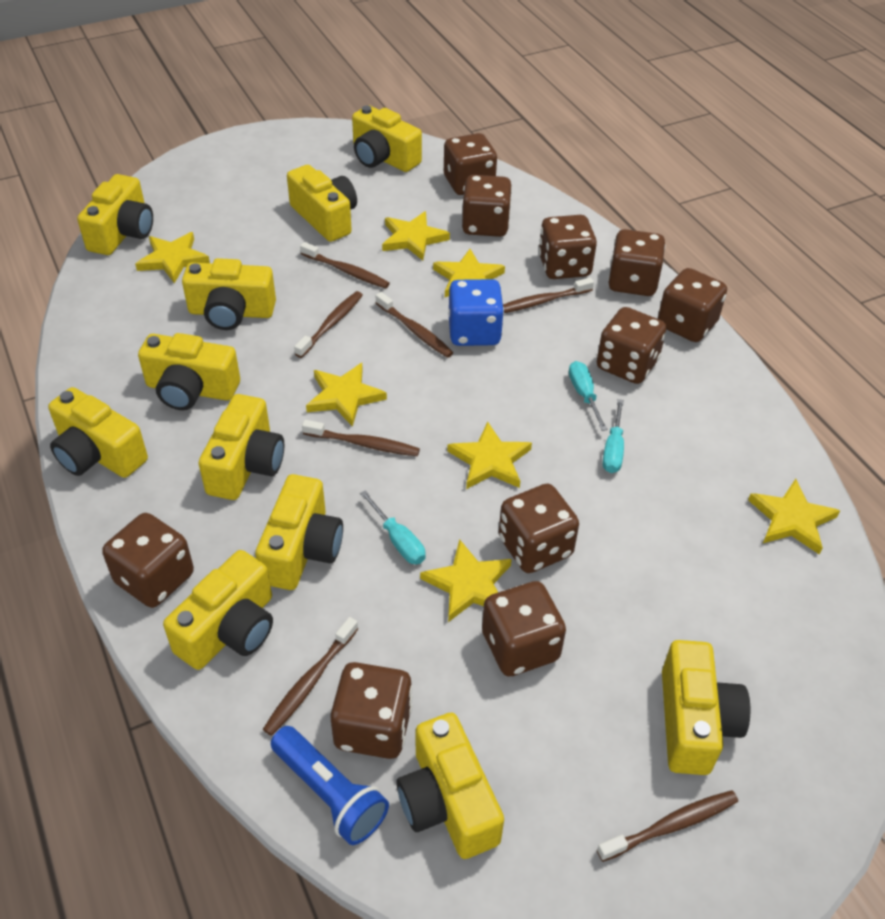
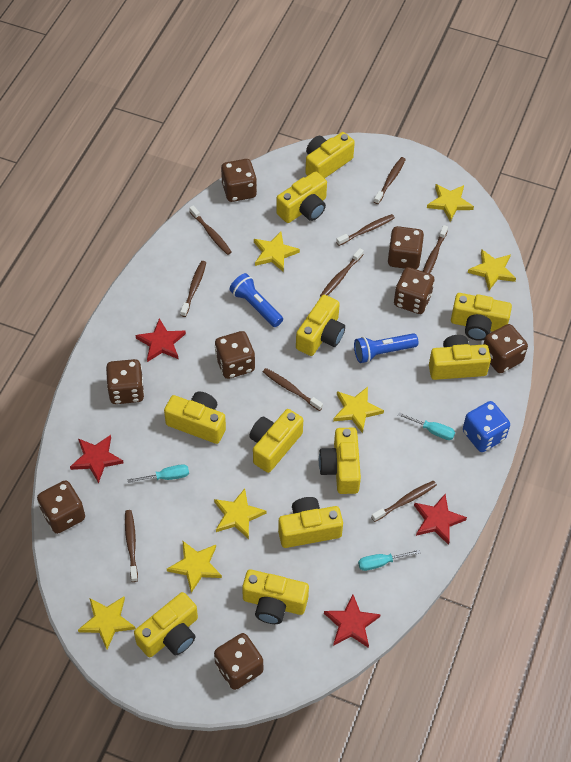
blue flashlight: 1 -> 2
brown dice: 10 -> 8
brown toothbrush: 7 -> 9
red star: 0 -> 4

